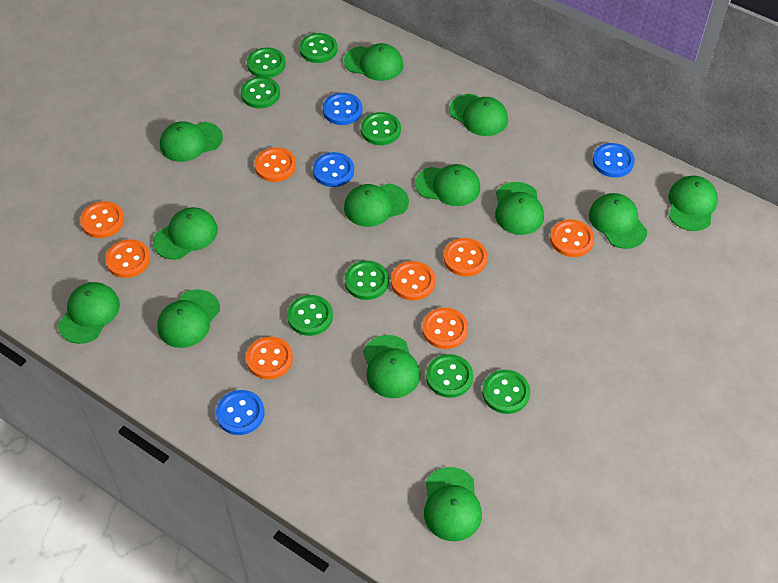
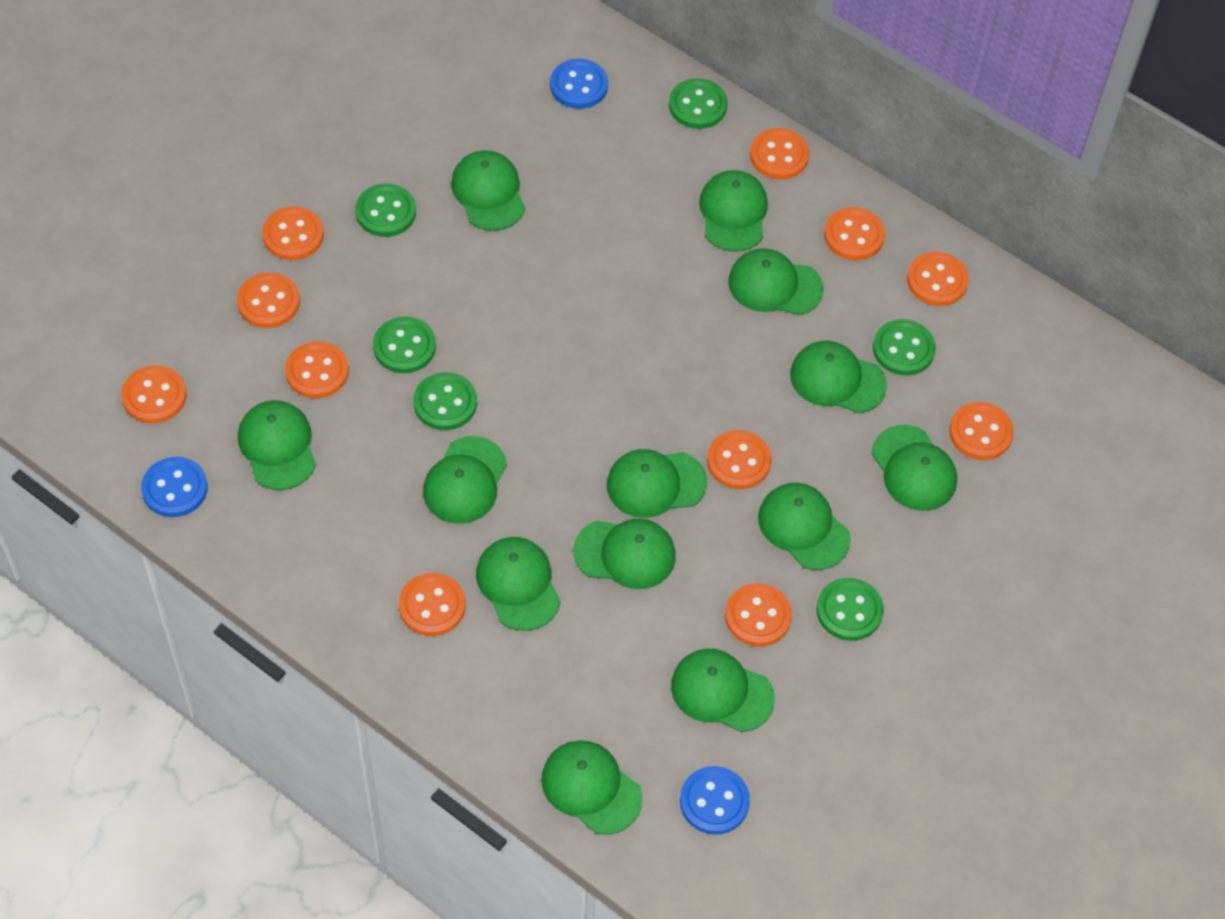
blue button: 4 -> 3
green button: 8 -> 6
orange button: 8 -> 11

